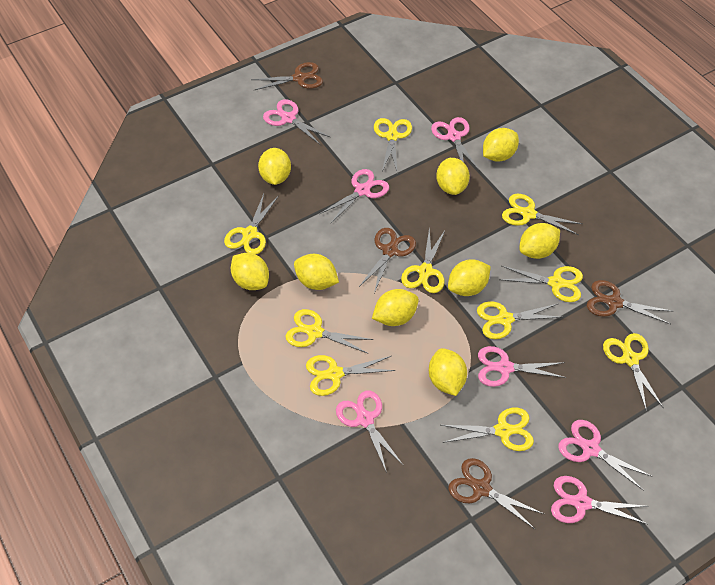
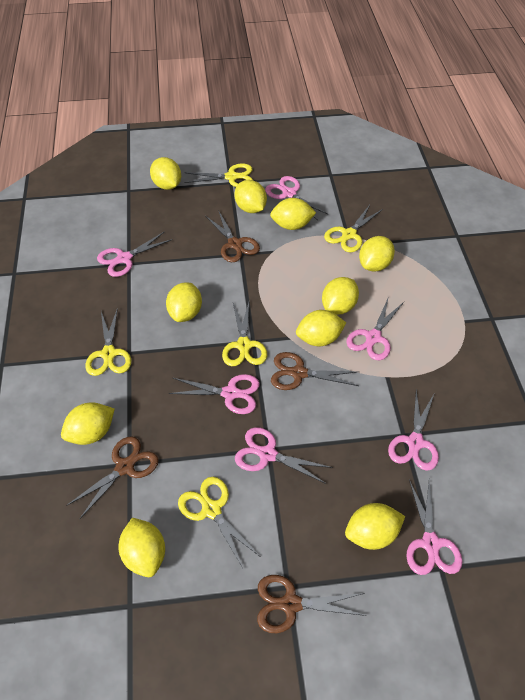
yellow lemon: 9 -> 10
yellow scissors: 10 -> 5

